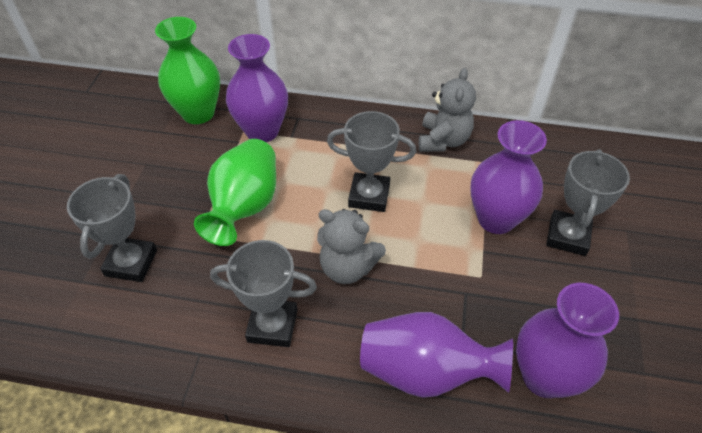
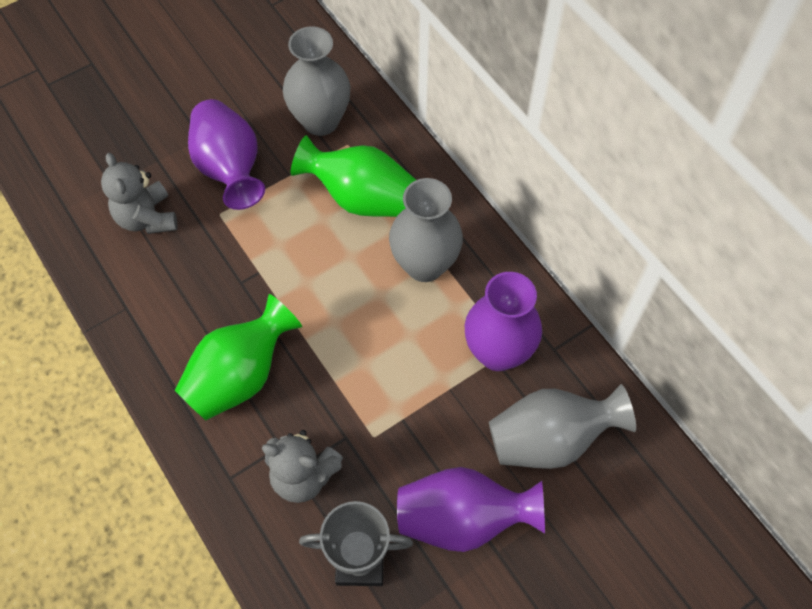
grey trophy: 4 -> 1
grey vase: 0 -> 3
purple vase: 4 -> 3

